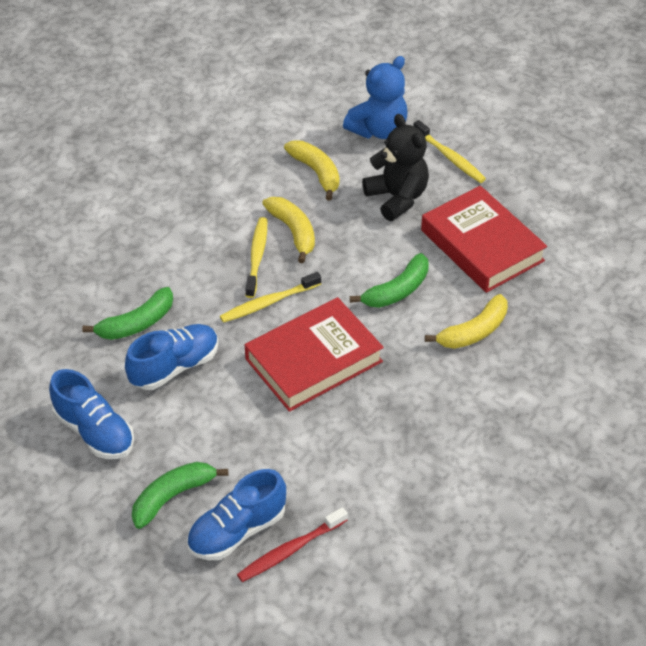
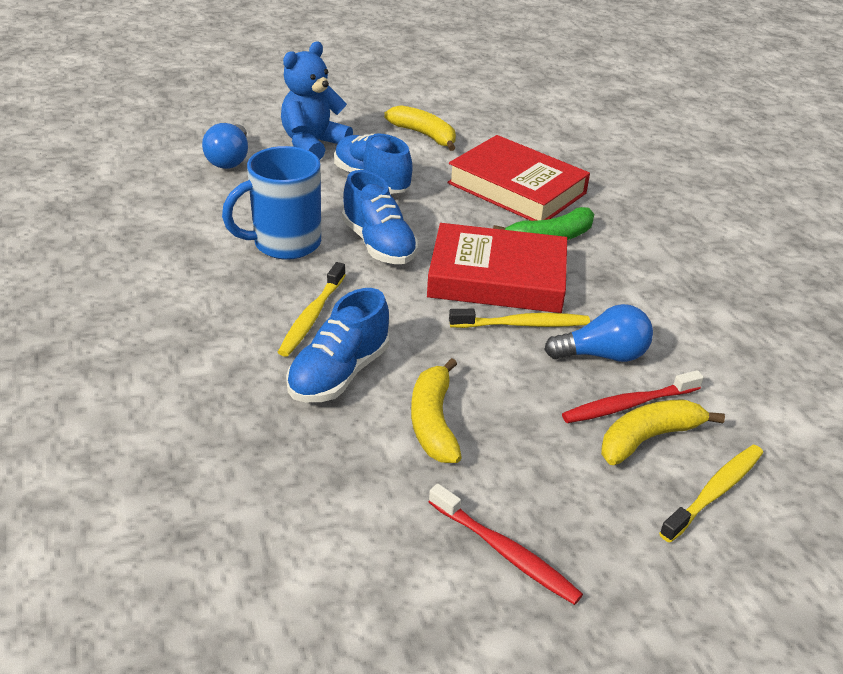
black teddy bear: 1 -> 0
blue light bulb: 0 -> 2
blue mug: 0 -> 1
green banana: 3 -> 1
red toothbrush: 1 -> 2

